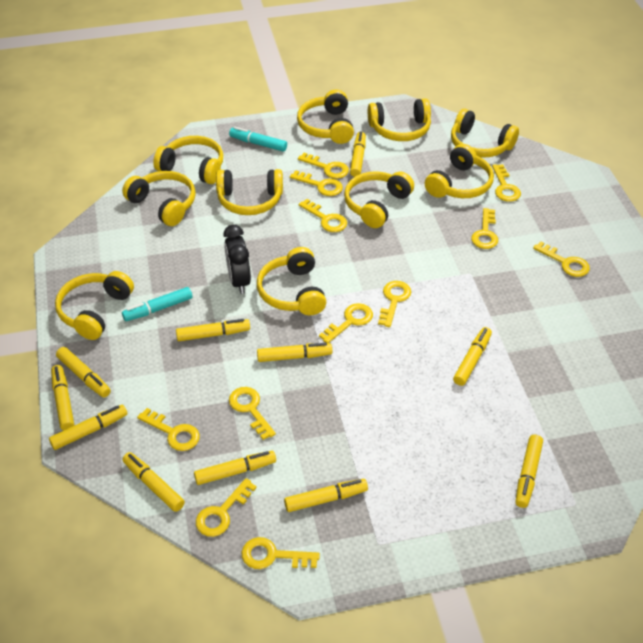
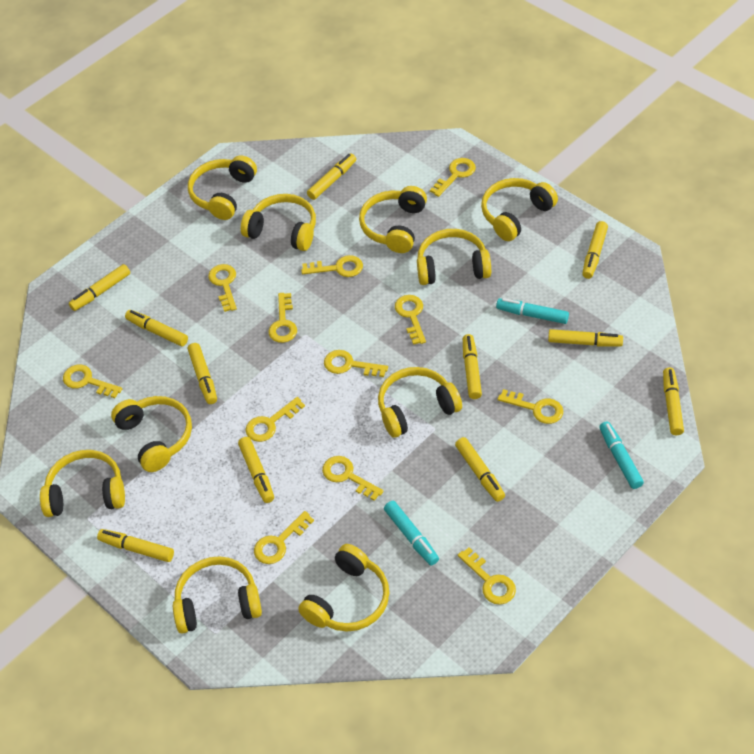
black clock: 1 -> 0
turquoise marker: 2 -> 3

